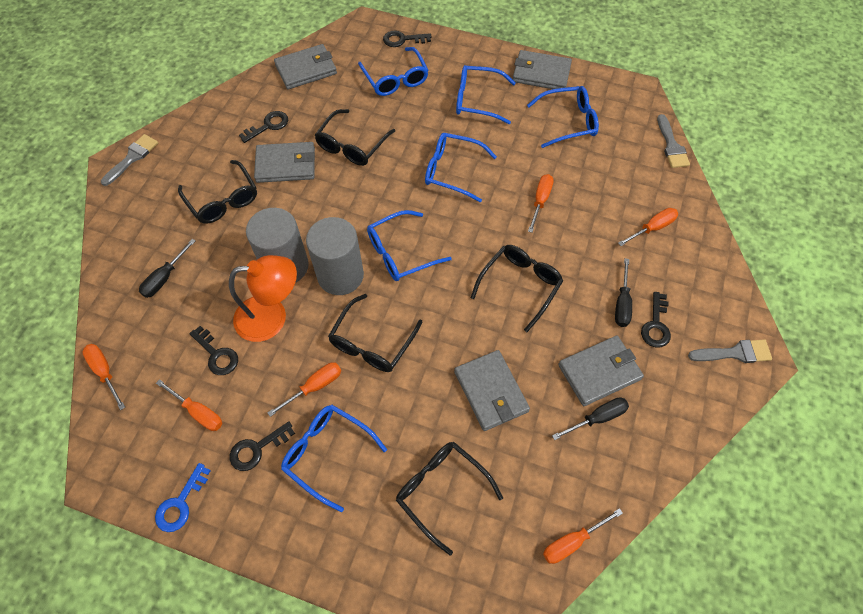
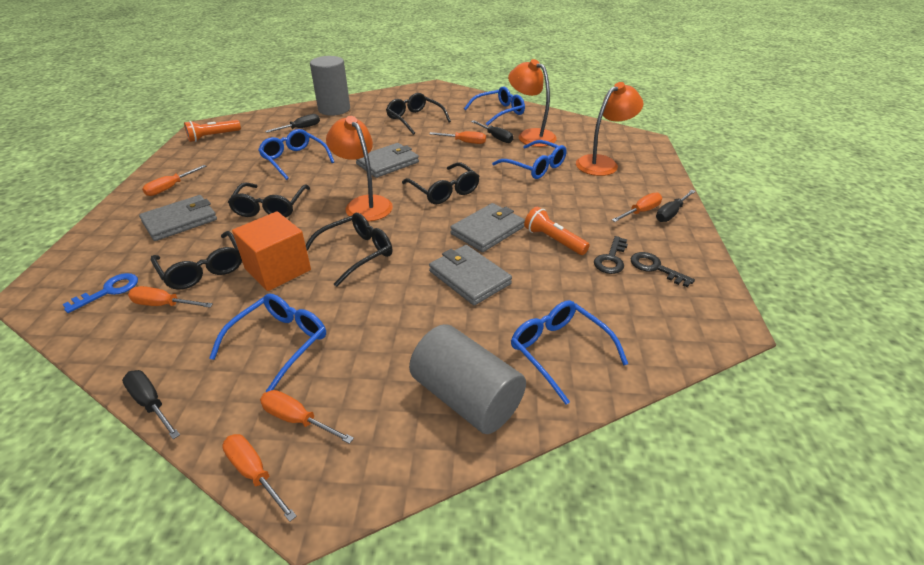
black key: 5 -> 2
black screwdriver: 3 -> 4
blue glasses: 6 -> 5
grey brush: 3 -> 0
grey wallet: 5 -> 4
orange cube: 0 -> 1
orange flashlight: 0 -> 2
orange lamp: 1 -> 3

